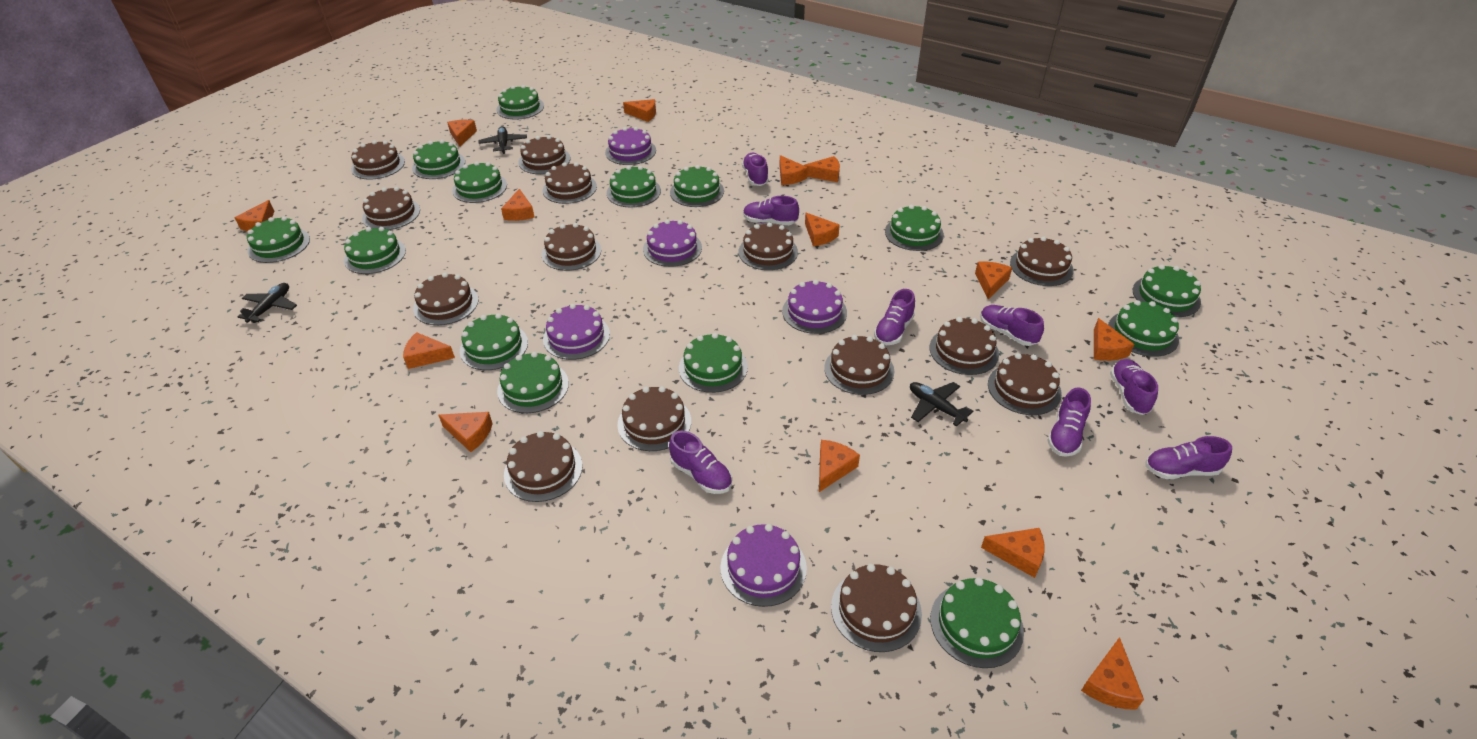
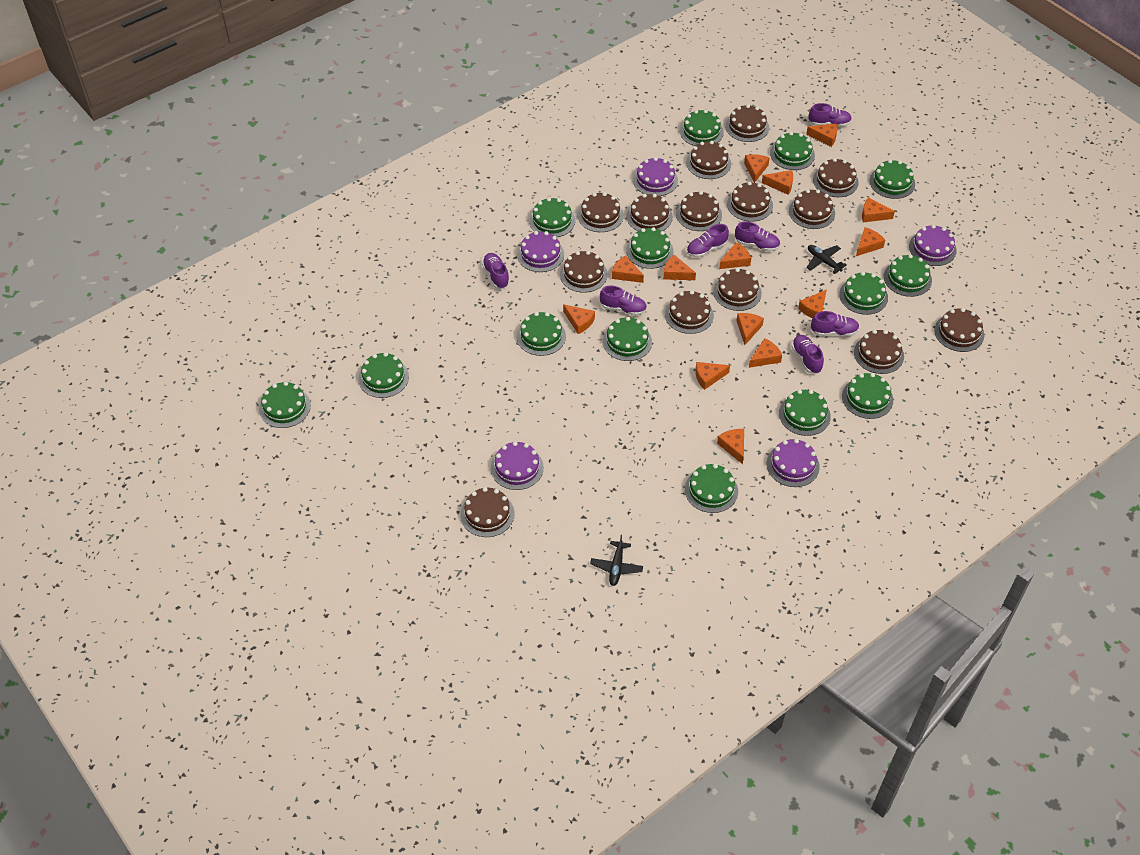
black plane: 3 -> 2
purple shoe: 8 -> 7

